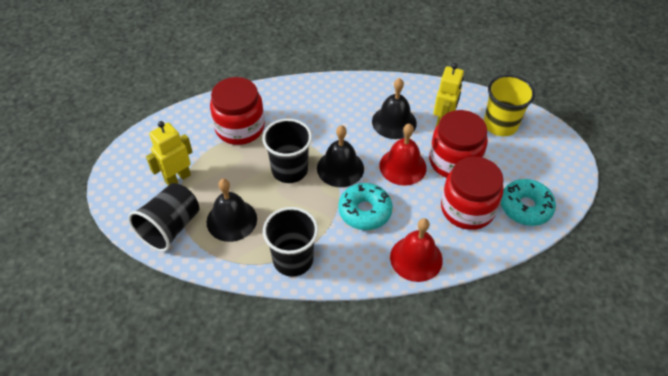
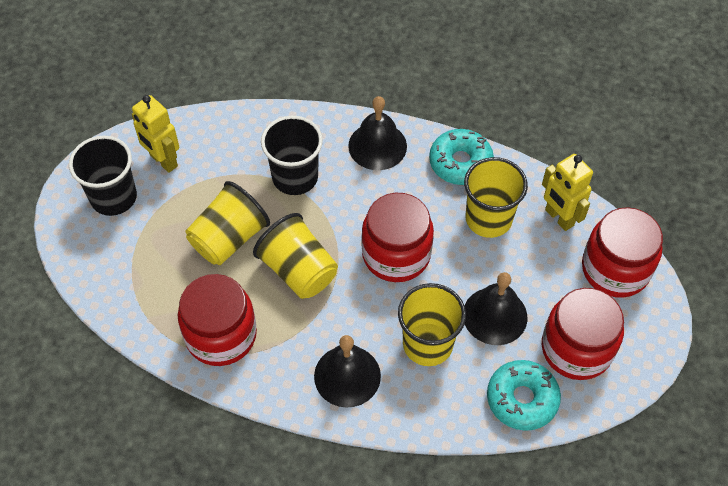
black cup: 3 -> 2
red bell: 2 -> 0
red jar: 3 -> 4
yellow cup: 1 -> 4

